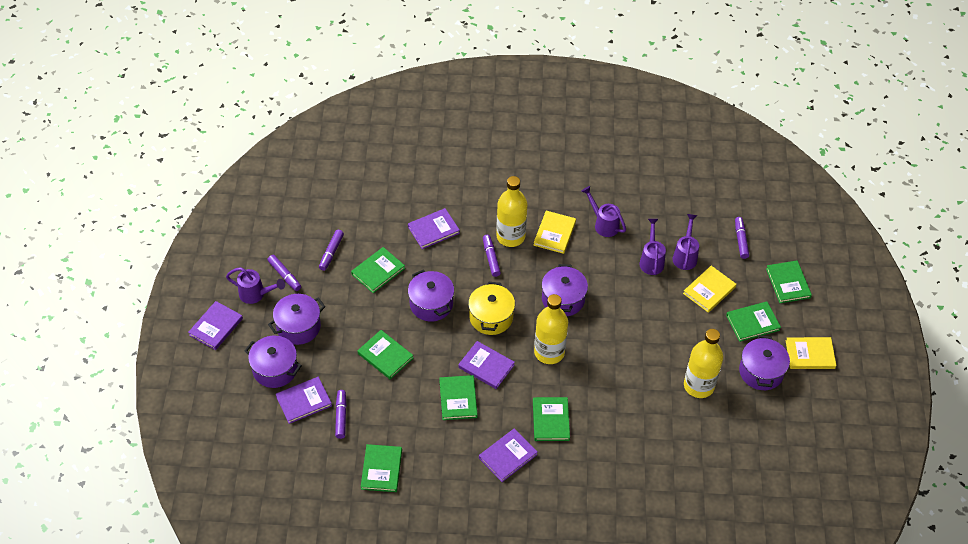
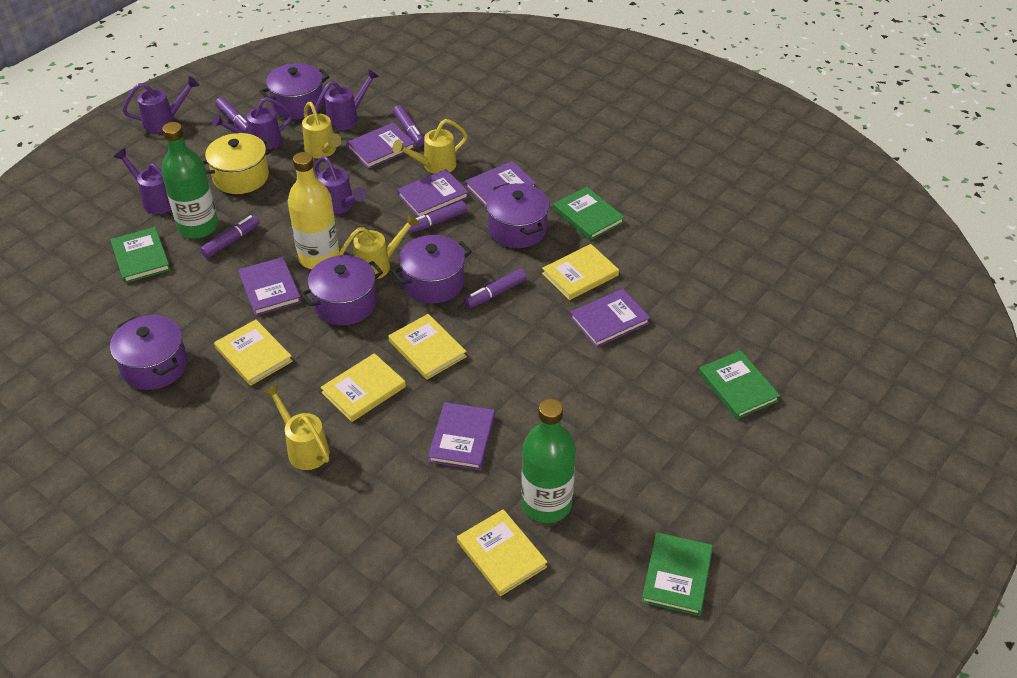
green book: 7 -> 4
green bottle: 0 -> 2
purple book: 5 -> 6
purple watering can: 4 -> 5
yellow book: 3 -> 5
yellow bottle: 3 -> 1
yellow watering can: 0 -> 4

